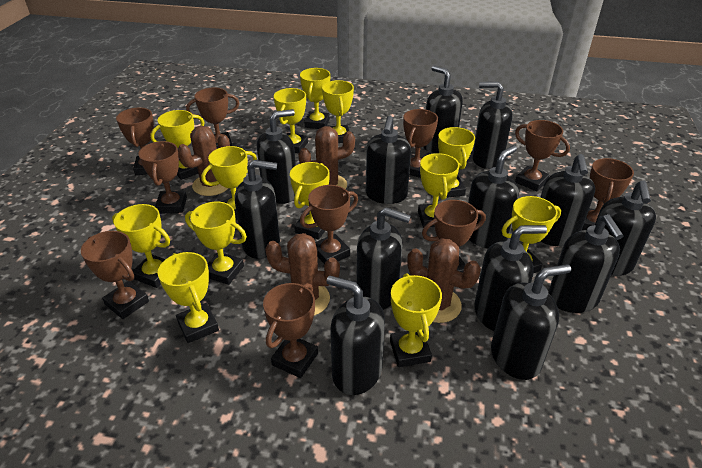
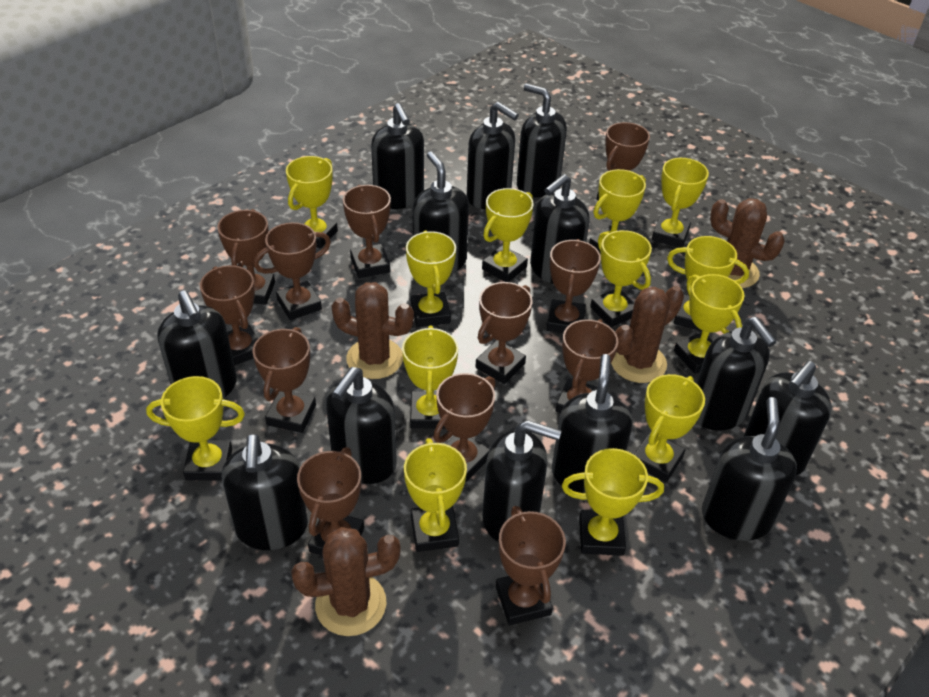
brown trophy: 10 -> 12

